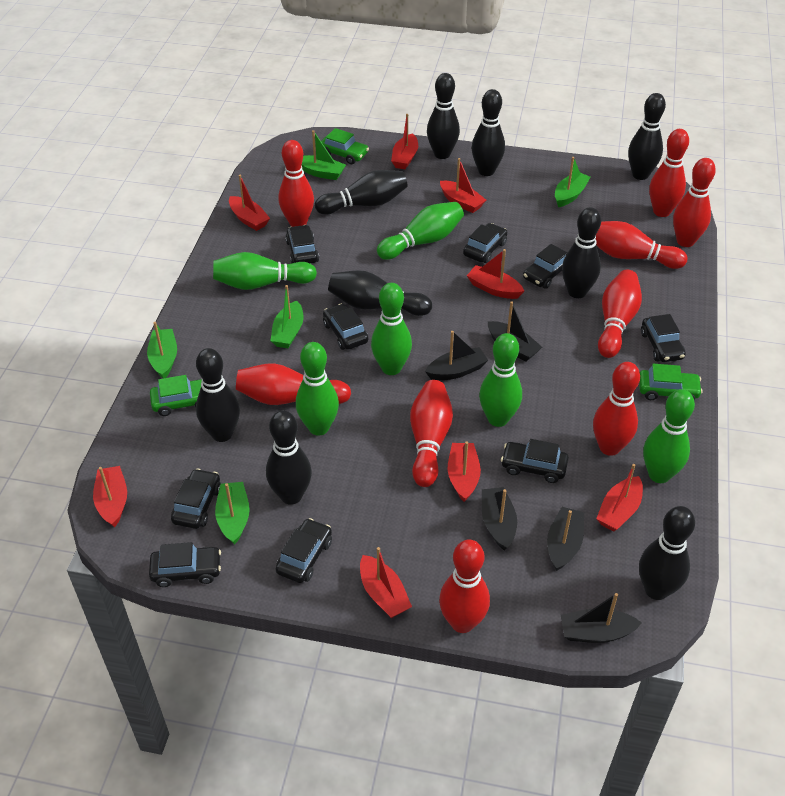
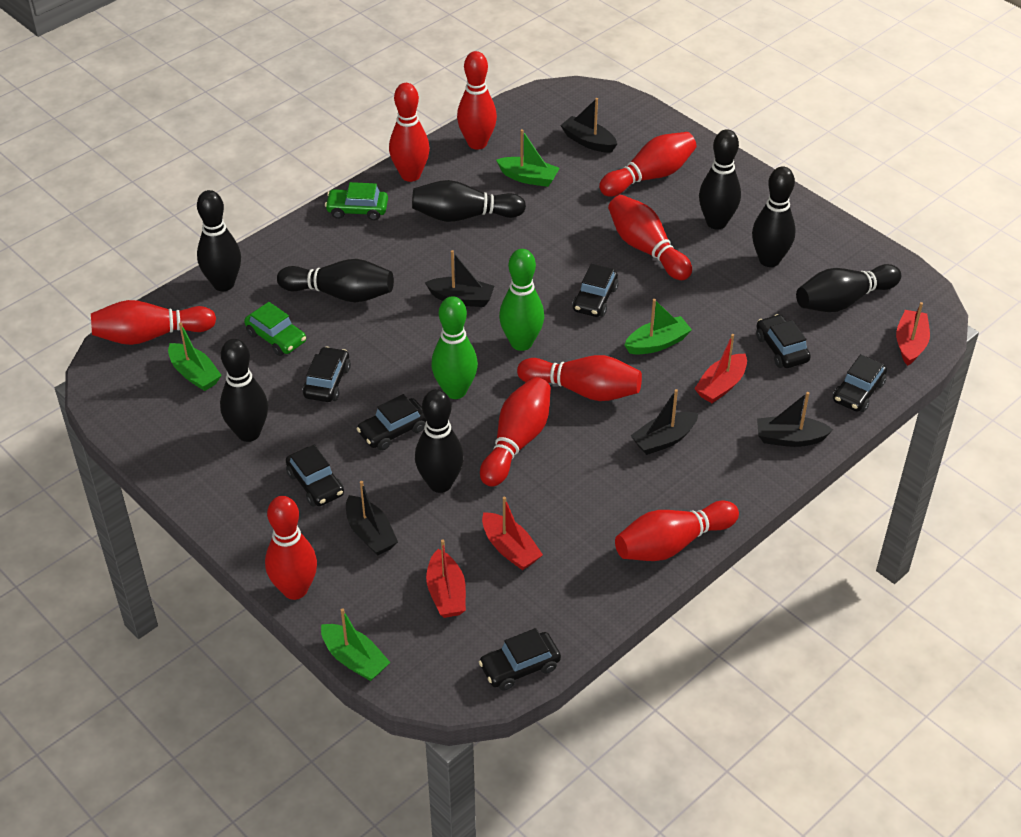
black bowling pin: 9 -> 8
black car: 9 -> 7
green boat: 5 -> 4
green bowling pin: 6 -> 2
green car: 3 -> 2
red boat: 8 -> 4

